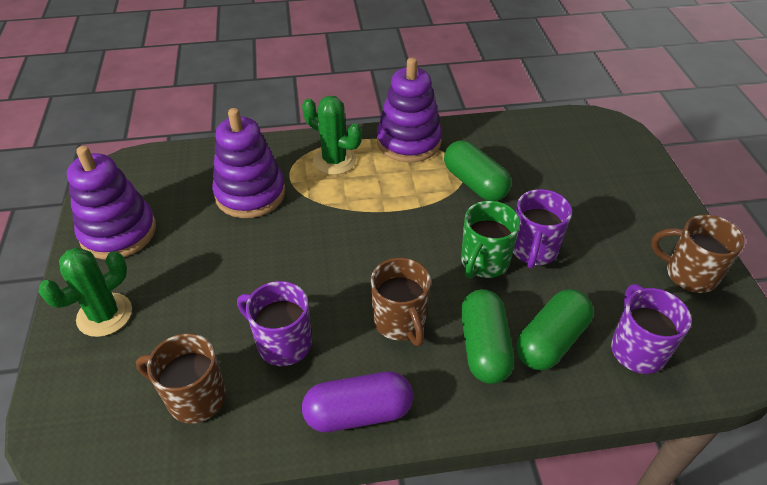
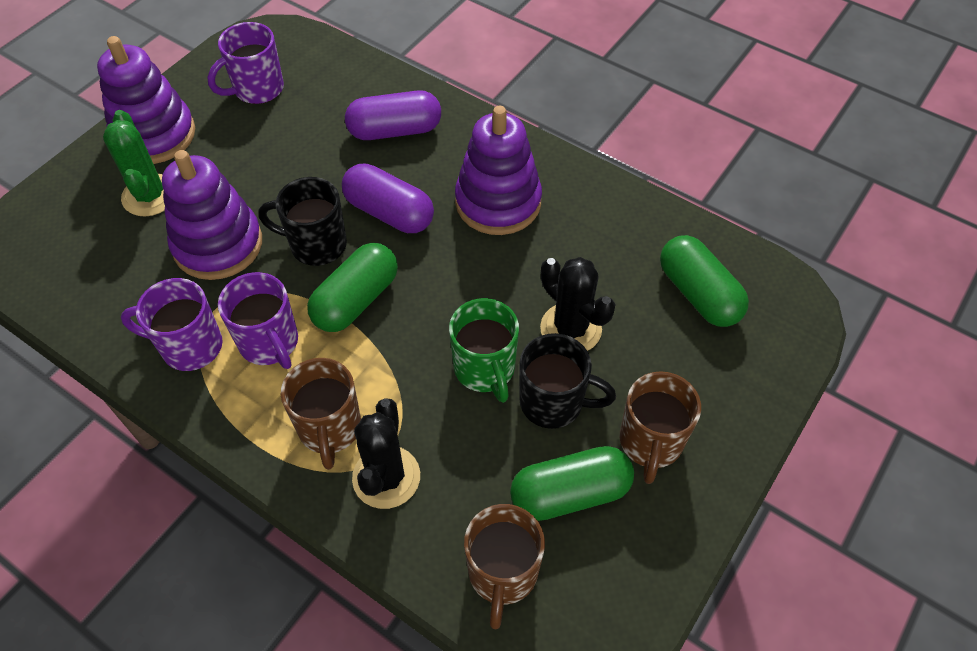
black cactus: 0 -> 2
black mug: 0 -> 2
green cactus: 2 -> 1
purple capsule: 1 -> 2

